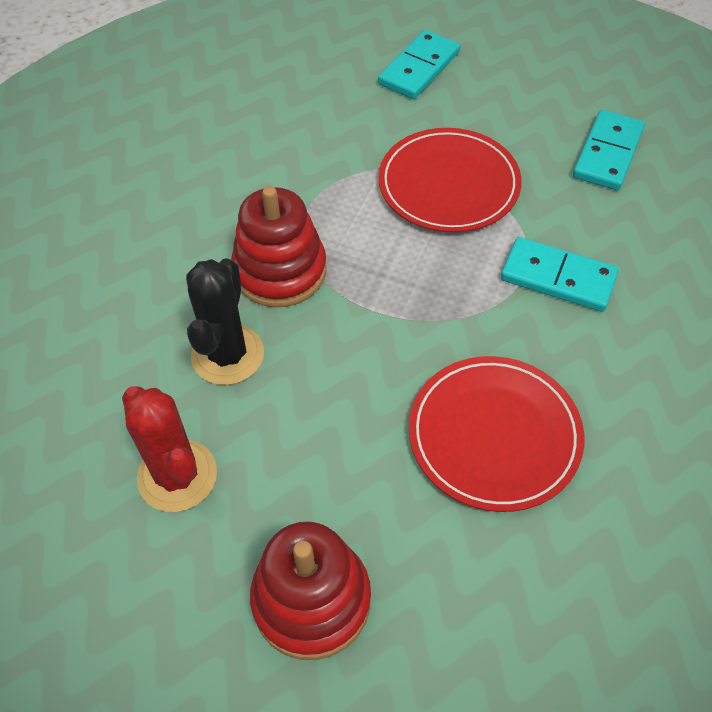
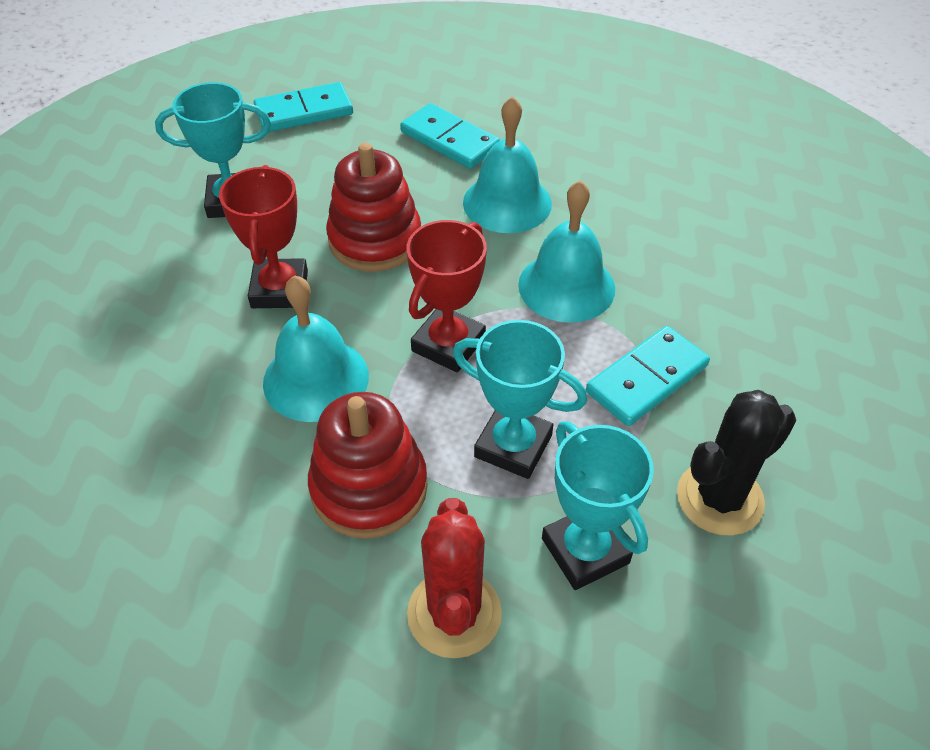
red plate: 2 -> 0
red trophy: 0 -> 2
turquoise bell: 0 -> 3
turquoise trophy: 0 -> 3

